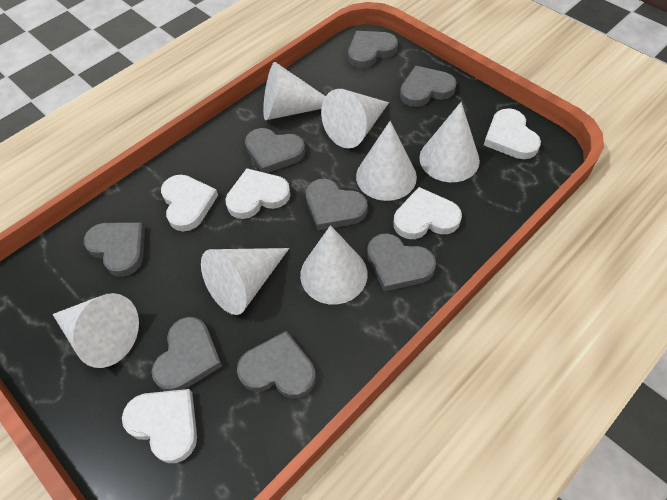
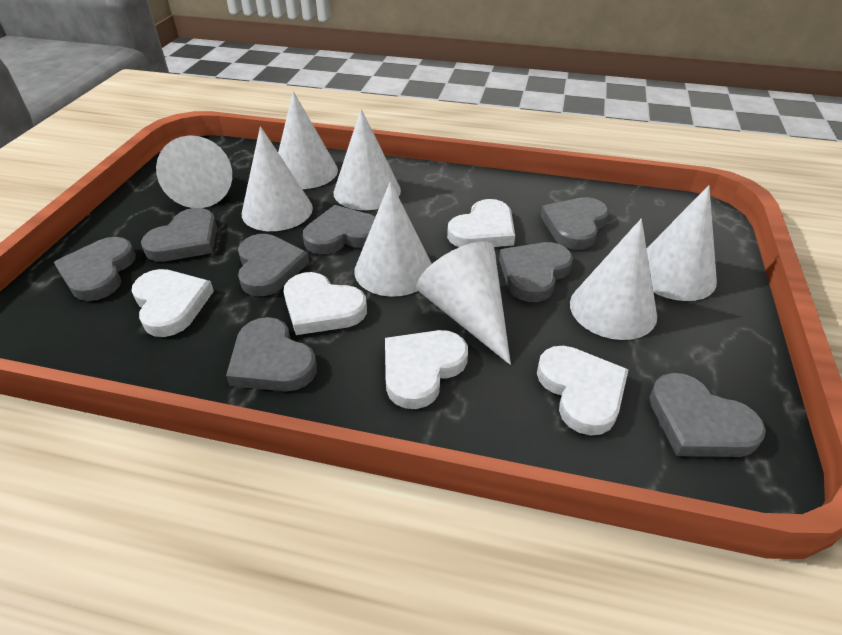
white cone: 7 -> 8

